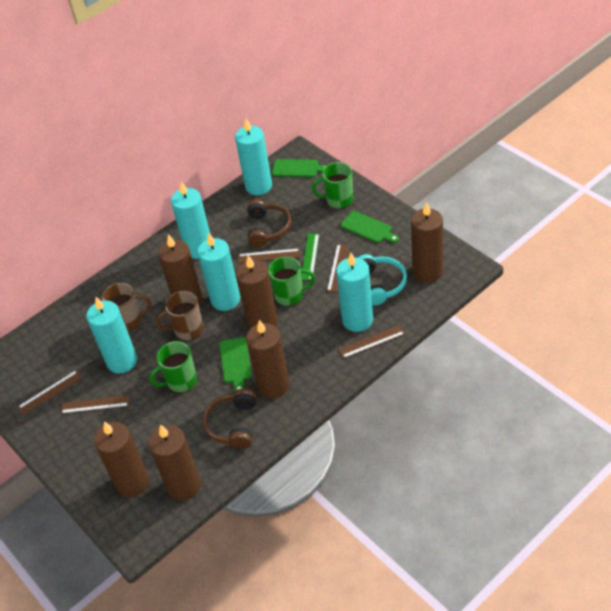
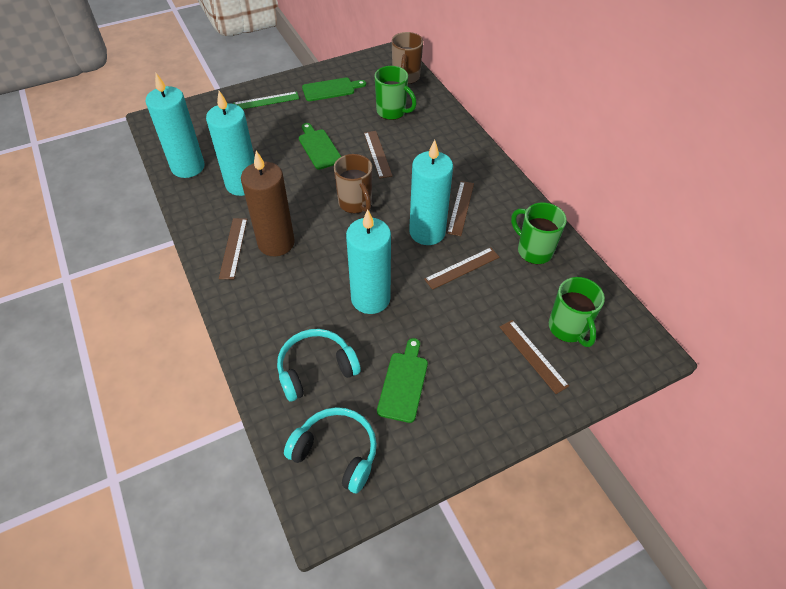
brown candle: 6 -> 1
brown headphones: 2 -> 0
turquoise candle: 5 -> 4
turquoise headphones: 1 -> 2

